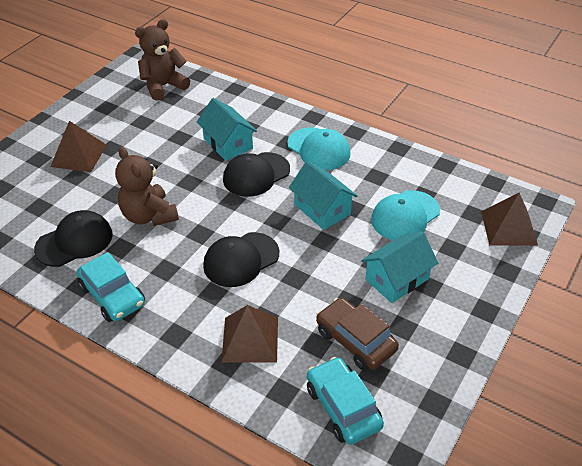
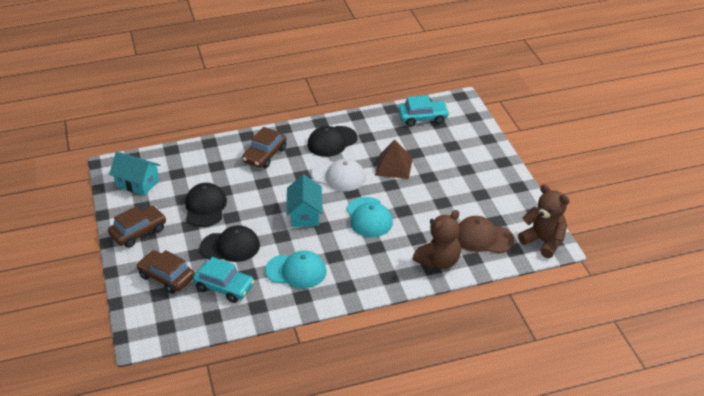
brown cap: 0 -> 1
brown car: 1 -> 3
brown pyramid: 3 -> 1
turquoise house: 3 -> 2
white cap: 0 -> 1

